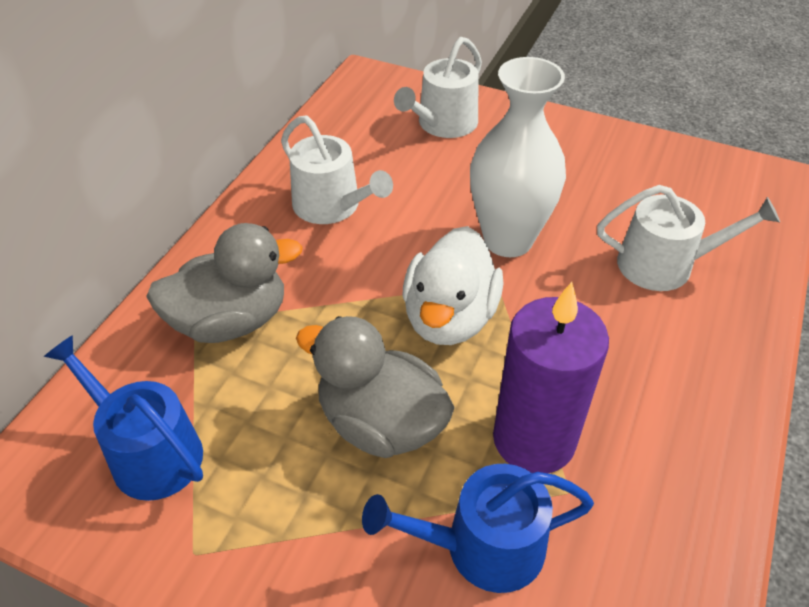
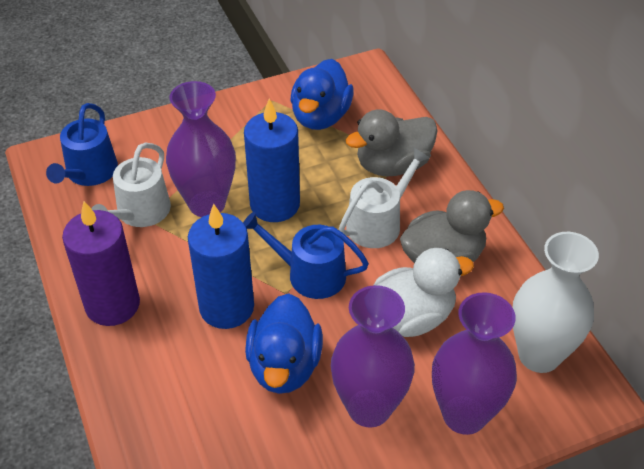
blue candle: 0 -> 2
blue duck: 0 -> 2
purple vase: 0 -> 3
white watering can: 3 -> 2

